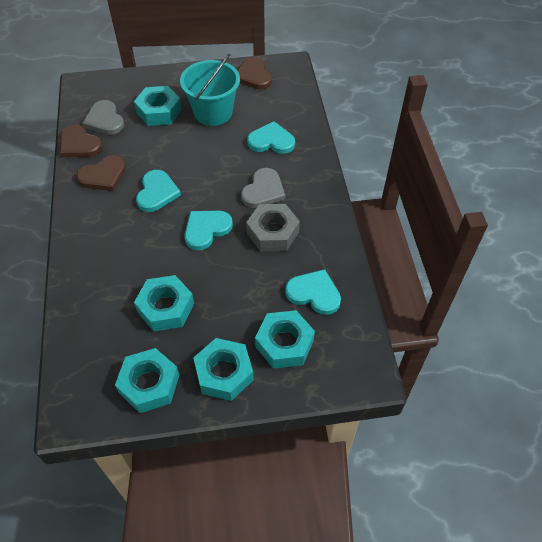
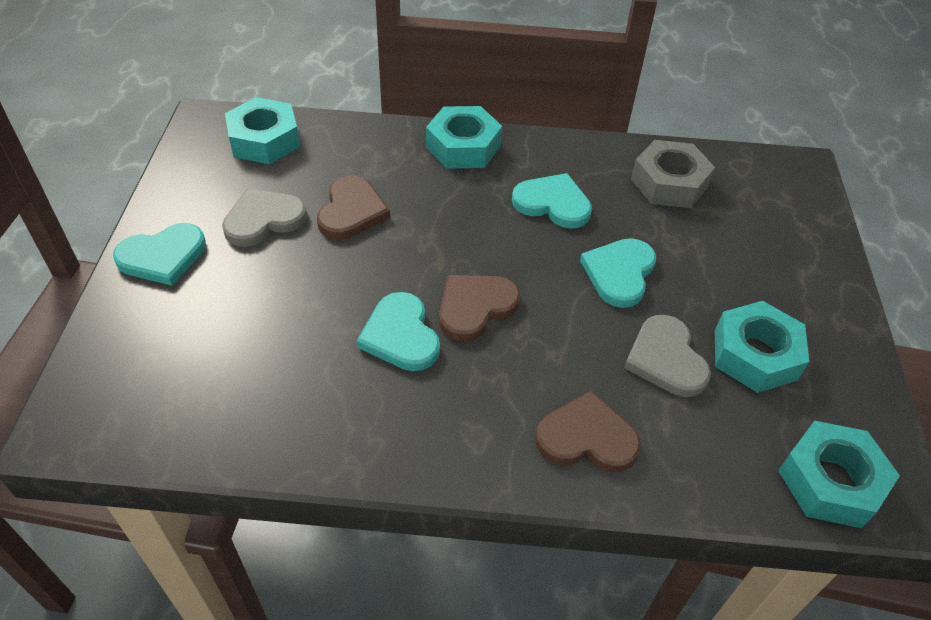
turquoise bucket: 1 -> 0
turquoise nut: 5 -> 4

